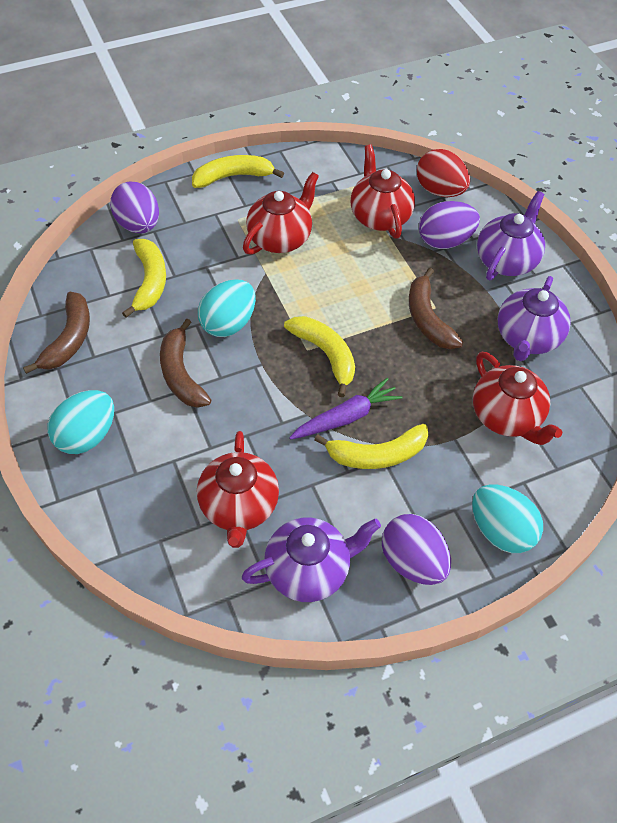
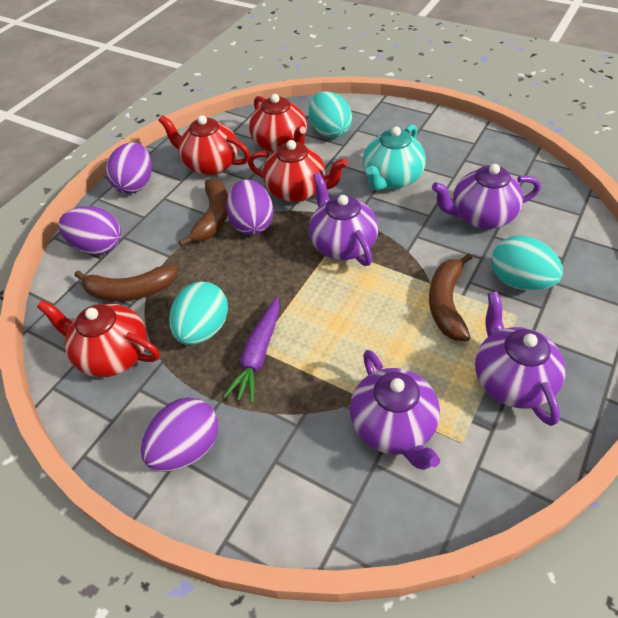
purple egg: 3 -> 4
purple teapot: 3 -> 4
red egg: 1 -> 0
turquoise teapot: 0 -> 1
yellow banana: 4 -> 0

